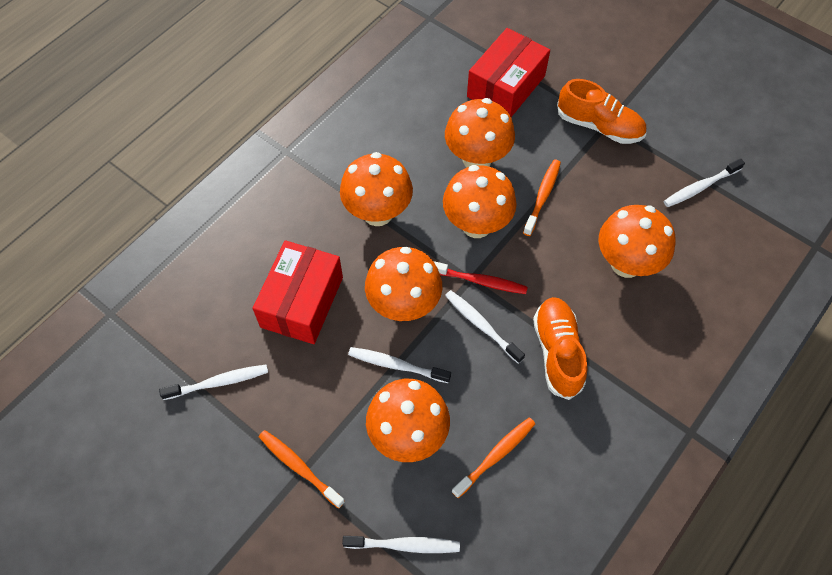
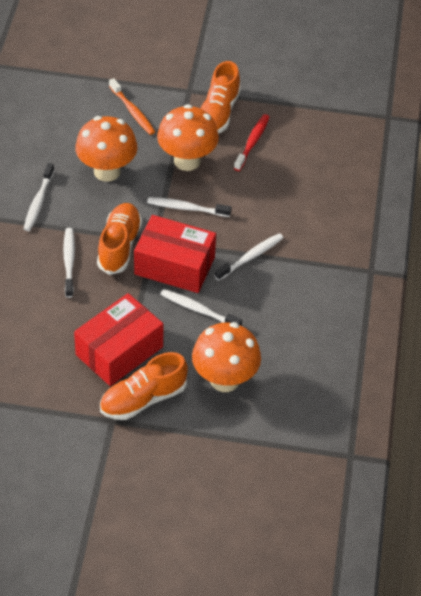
orange mushroom: 6 -> 3
orange shoe: 2 -> 3
orange toothbrush: 3 -> 1

